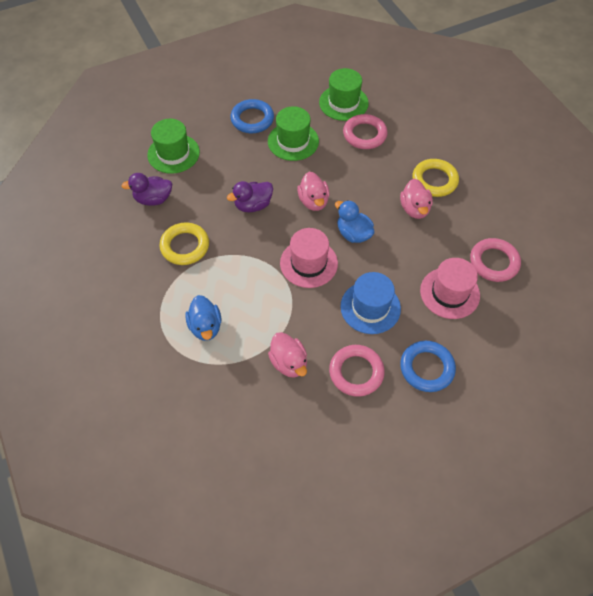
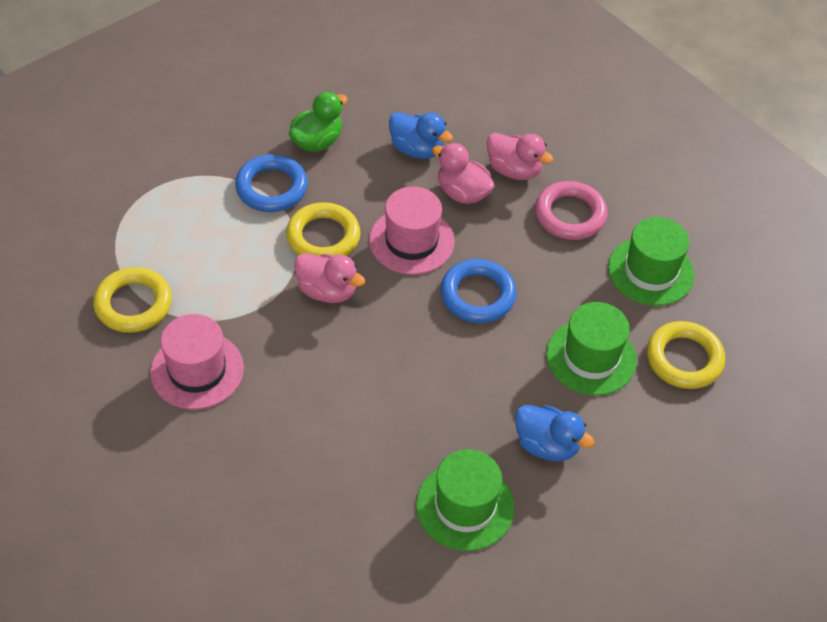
blue hat: 1 -> 0
green duck: 0 -> 1
pink ring: 3 -> 1
purple duck: 2 -> 0
yellow ring: 2 -> 3

